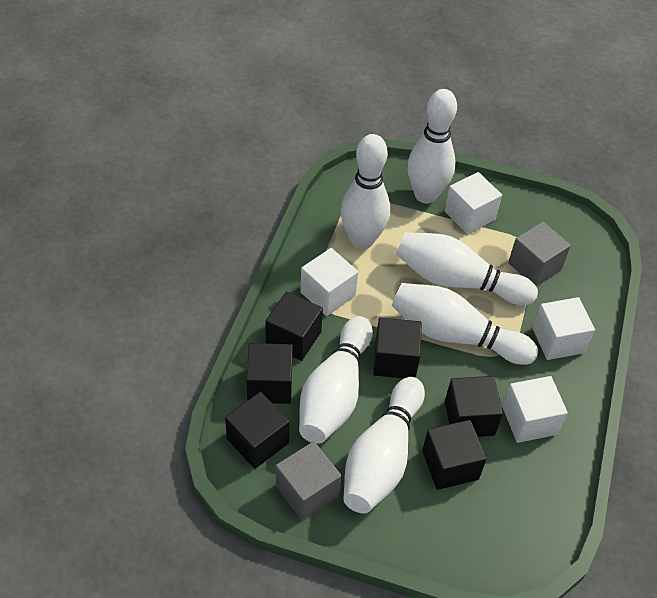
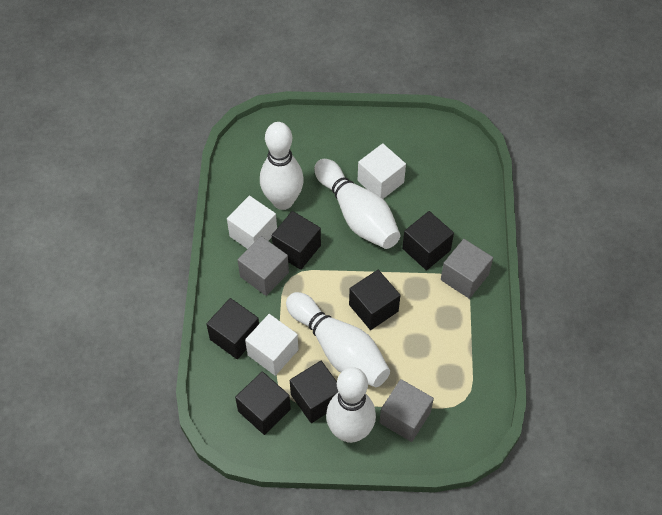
grey cube: 2 -> 3
white bowling pin: 6 -> 4
white cube: 4 -> 3

